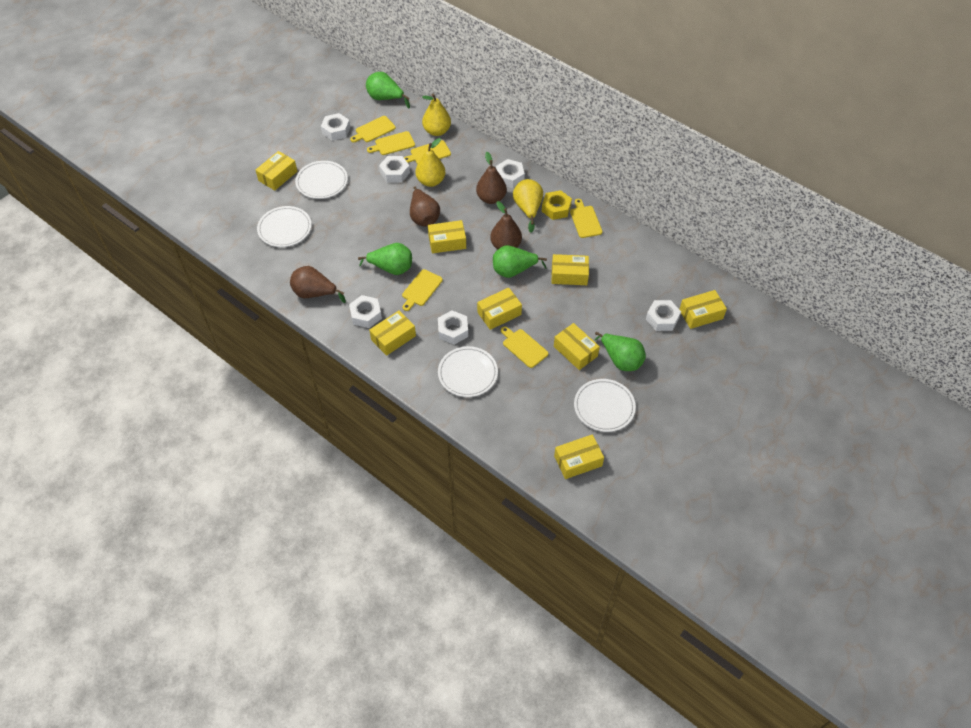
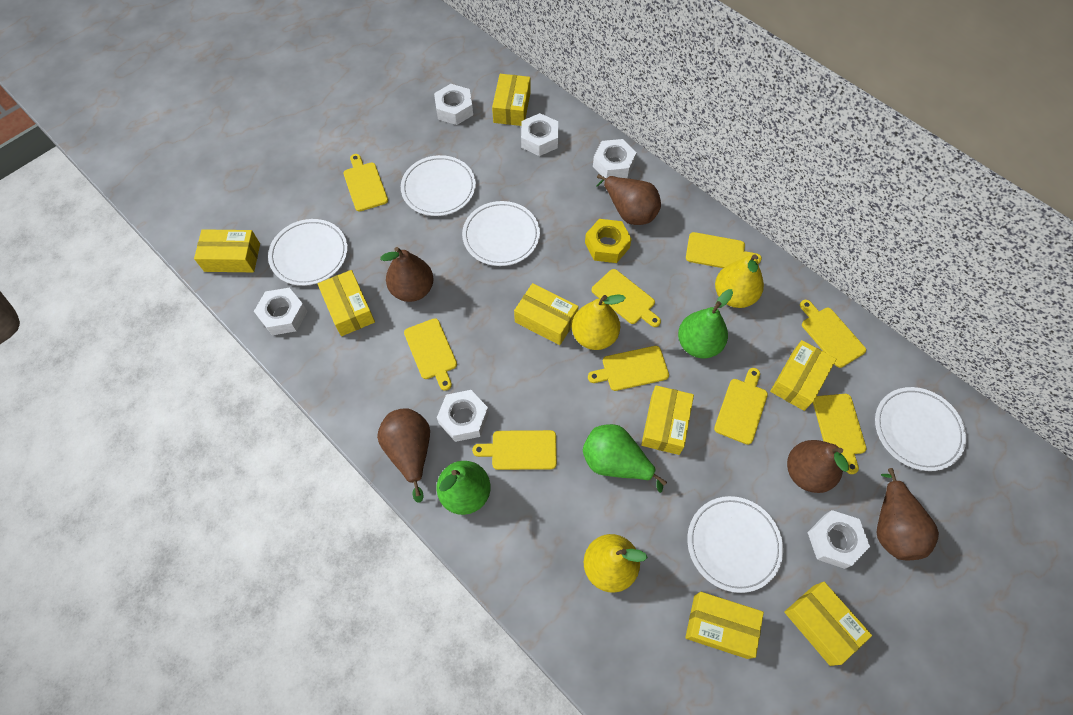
brown pear: 4 -> 5
green pear: 4 -> 3
white plate: 4 -> 5
yellow cutting board: 6 -> 9

